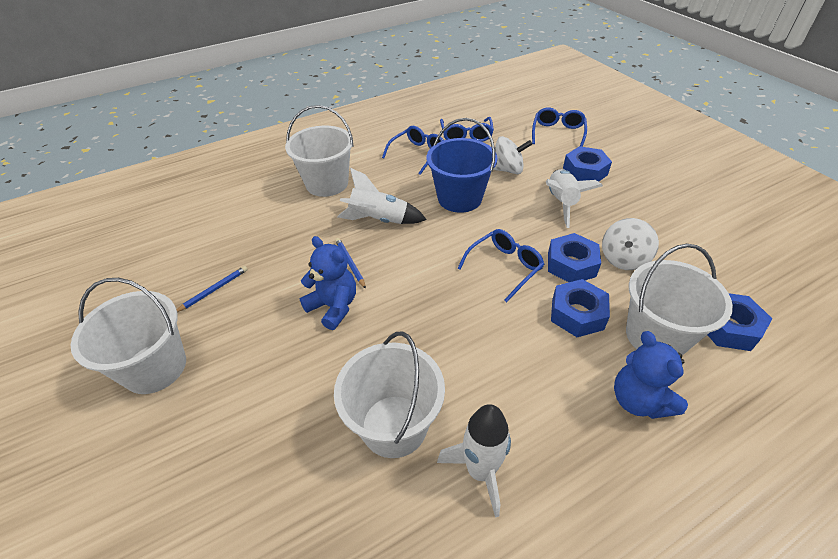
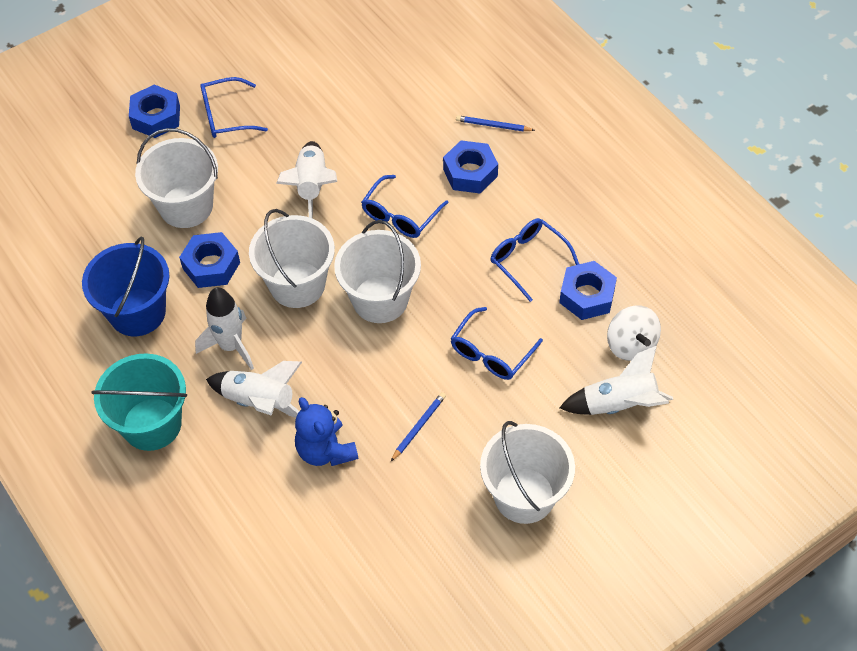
blue teddy bear: 2 -> 1
turquoise bucket: 0 -> 1
white rocket: 3 -> 4
white spinning top: 2 -> 1

